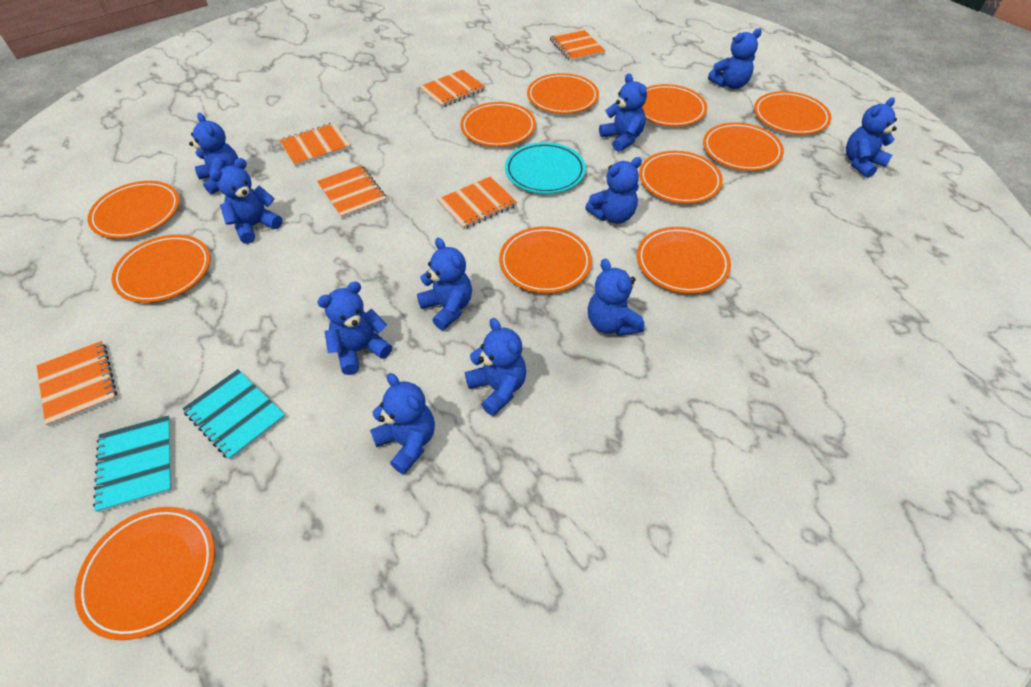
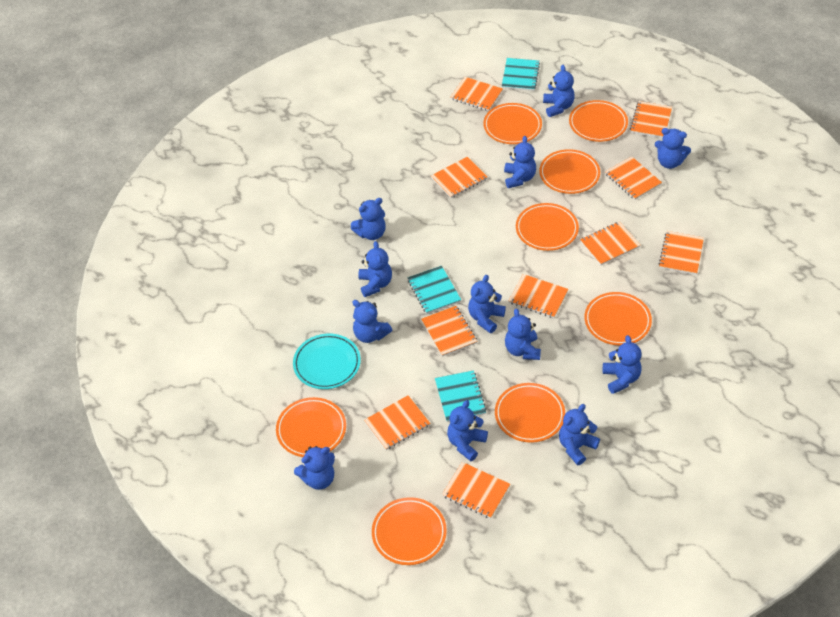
blue teddy bear: 11 -> 12
orange notebook: 6 -> 10
orange plate: 11 -> 8
turquoise notebook: 2 -> 3

